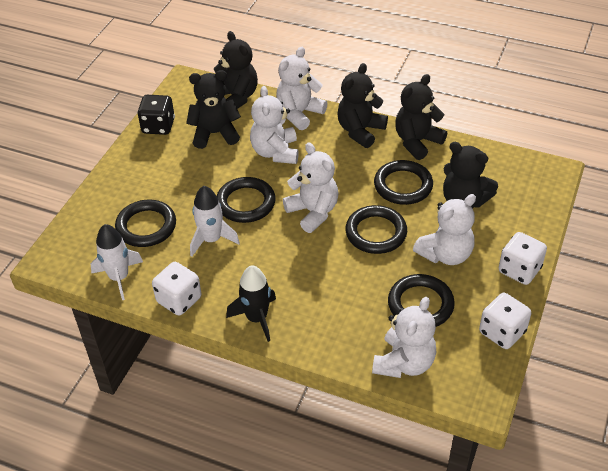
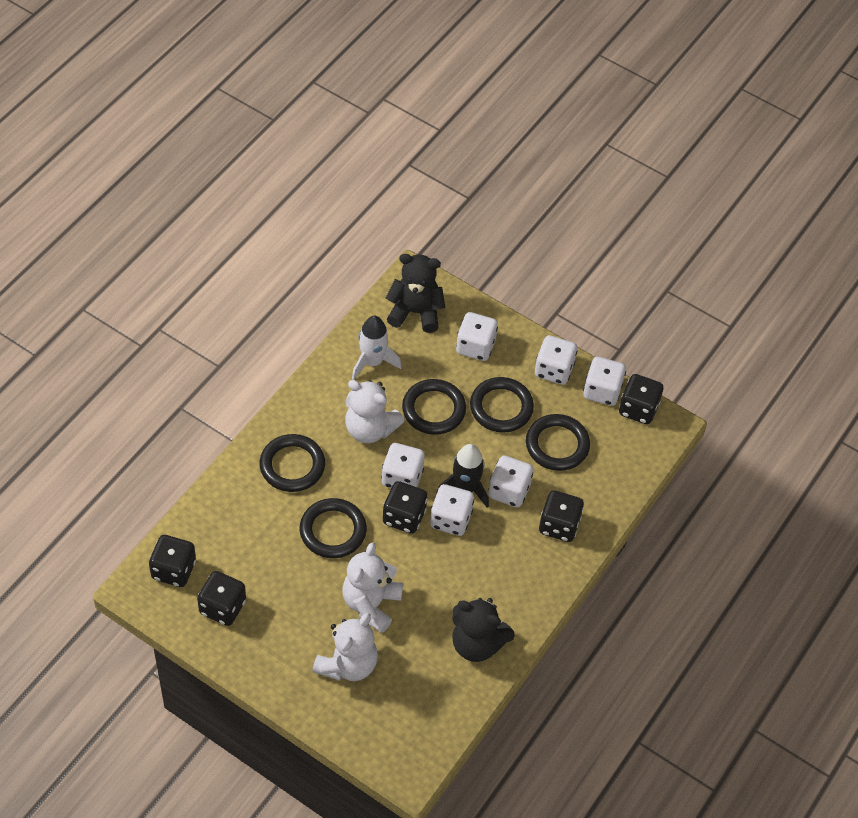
black dice: 1 -> 5
black teddy bear: 5 -> 2
white dice: 3 -> 6
white rocket: 2 -> 1
white teddy bear: 5 -> 3

